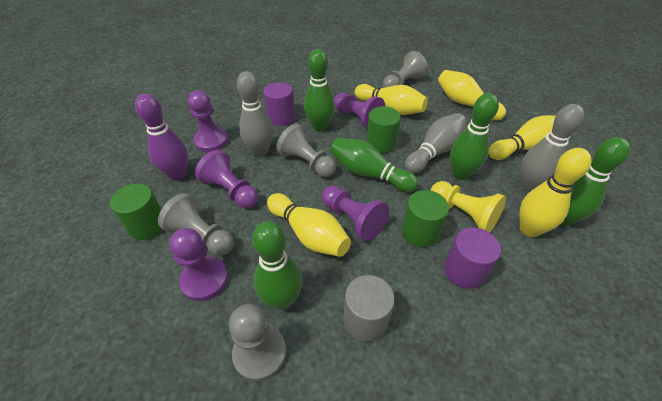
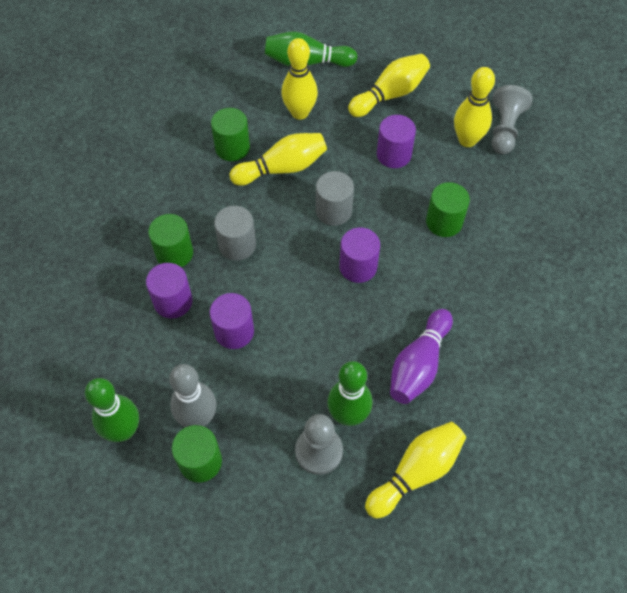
green bowling pin: 5 -> 3
green cylinder: 3 -> 4
grey bowling pin: 3 -> 1
grey cylinder: 1 -> 2
grey pawn: 4 -> 2
purple cylinder: 2 -> 4
purple pawn: 5 -> 0
yellow pawn: 1 -> 0

